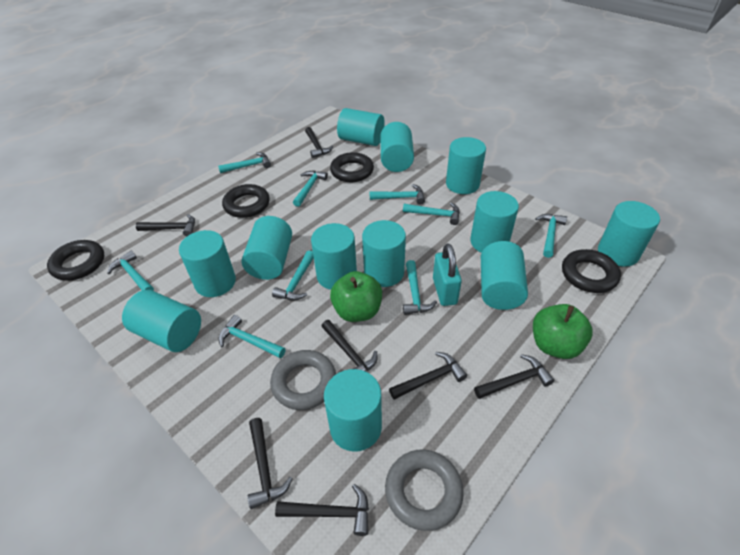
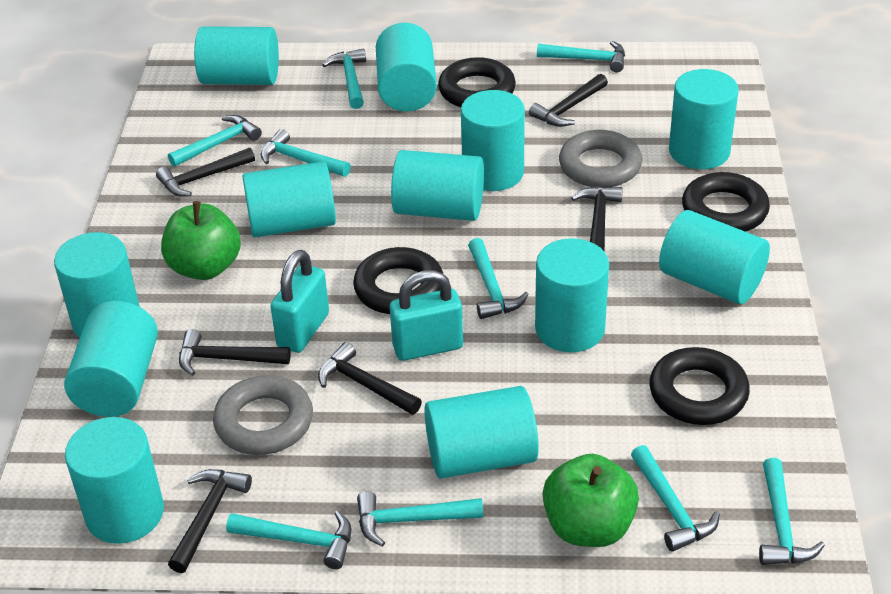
black hammer: 7 -> 6
turquoise padlock: 1 -> 2

